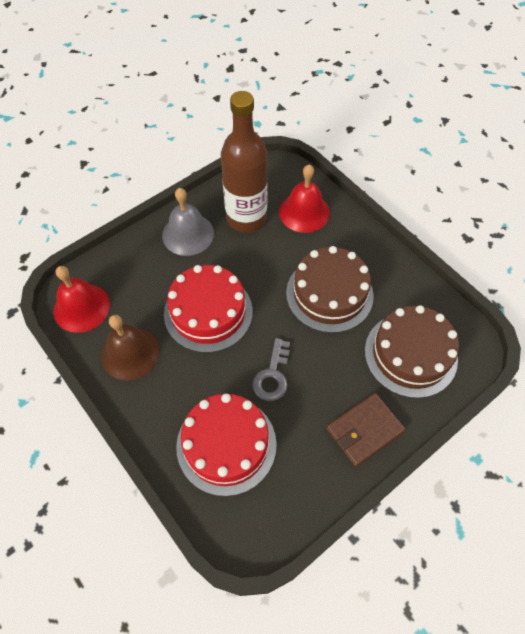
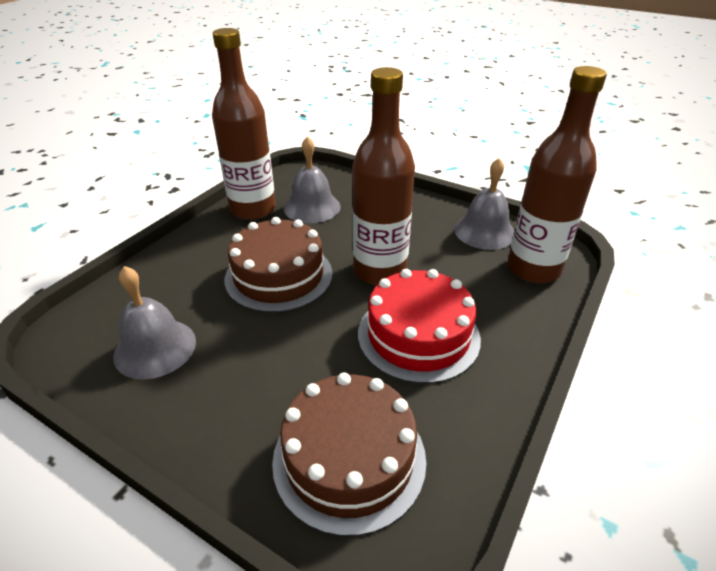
brown bell: 1 -> 0
brown bottle: 1 -> 3
brown wallet: 1 -> 0
grey bell: 1 -> 3
grey key: 1 -> 0
red bell: 2 -> 0
red cake: 2 -> 1

